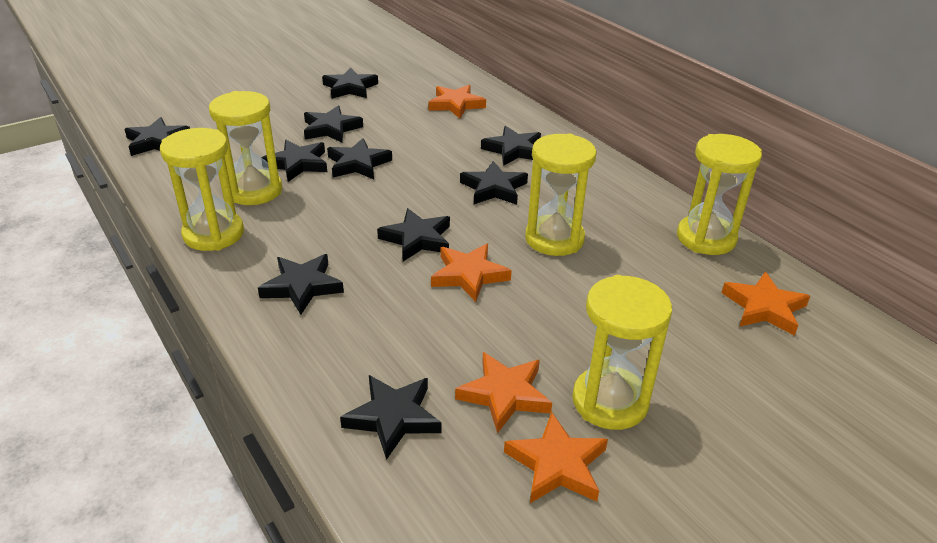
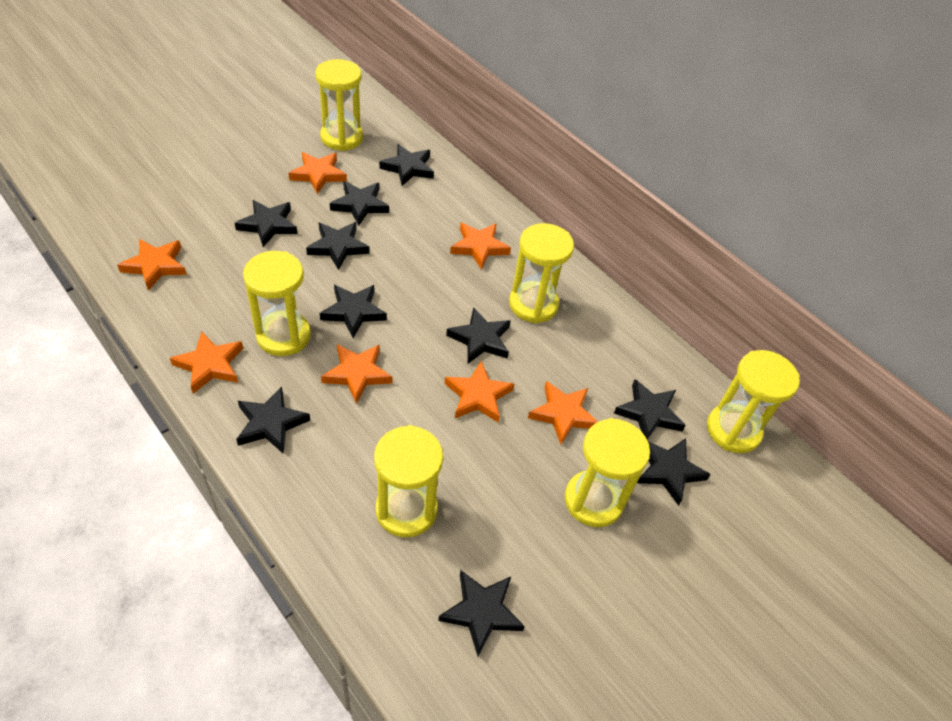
orange star: 5 -> 7
yellow hourglass: 5 -> 6

